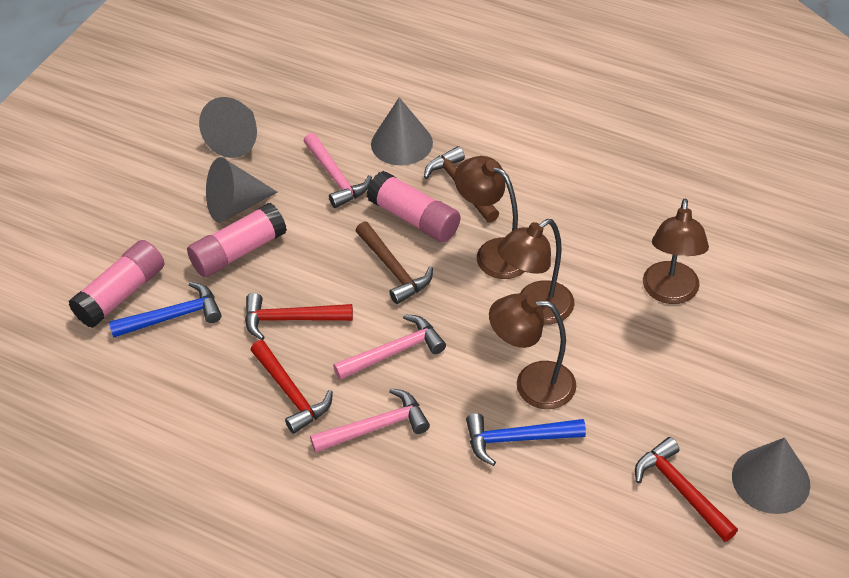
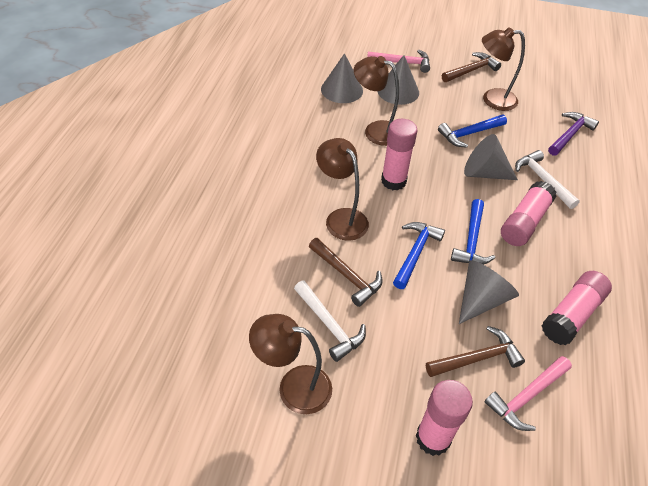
blue hammer: 2 -> 3
brown hammer: 2 -> 3
pink glue stick: 3 -> 4
pink hammer: 3 -> 2
purple hammer: 0 -> 1
red hammer: 3 -> 0
white hammer: 0 -> 2

